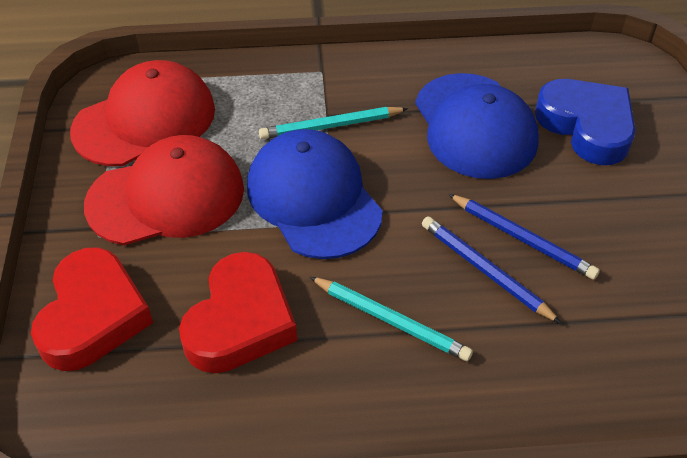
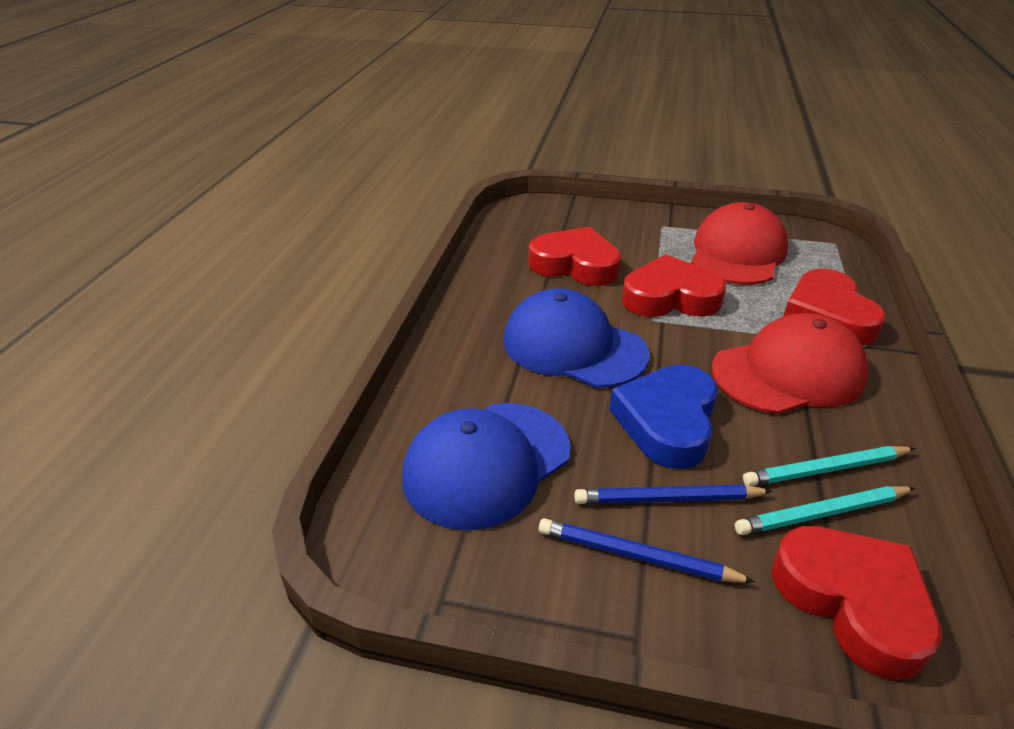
red heart: 2 -> 4

